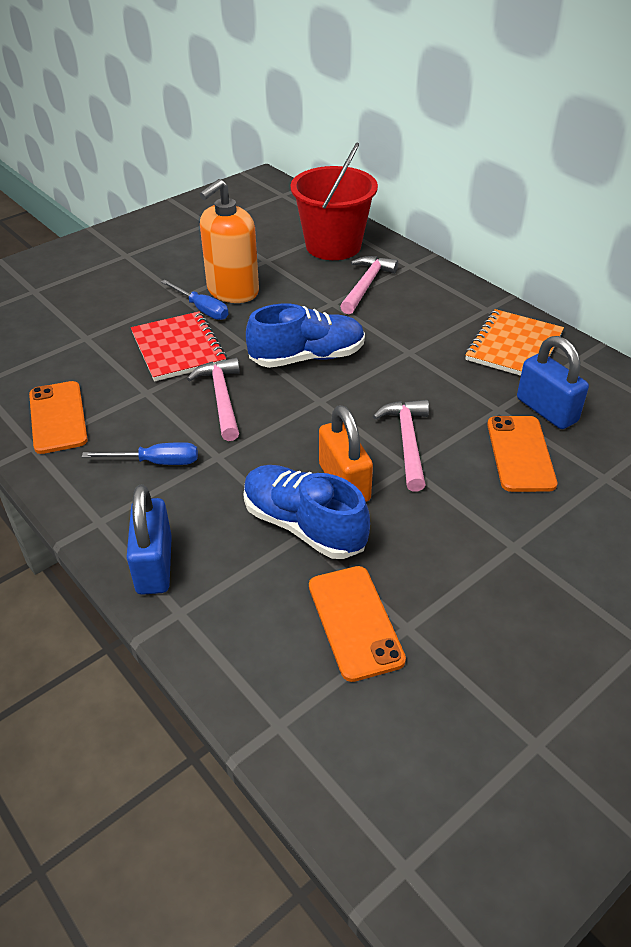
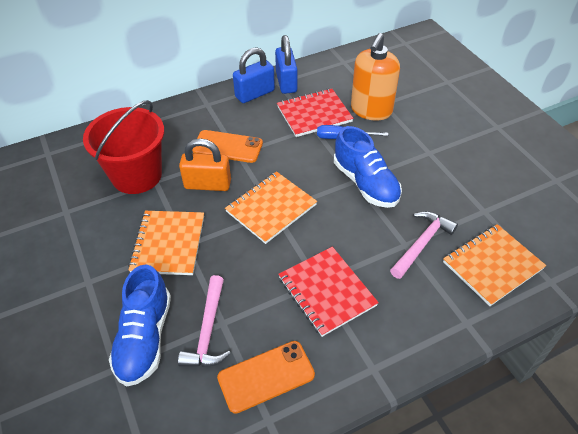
blue screwdriver: 2 -> 1
orange notebook: 1 -> 3
orange phone: 3 -> 2
pink hammer: 3 -> 2
red notebook: 1 -> 2

